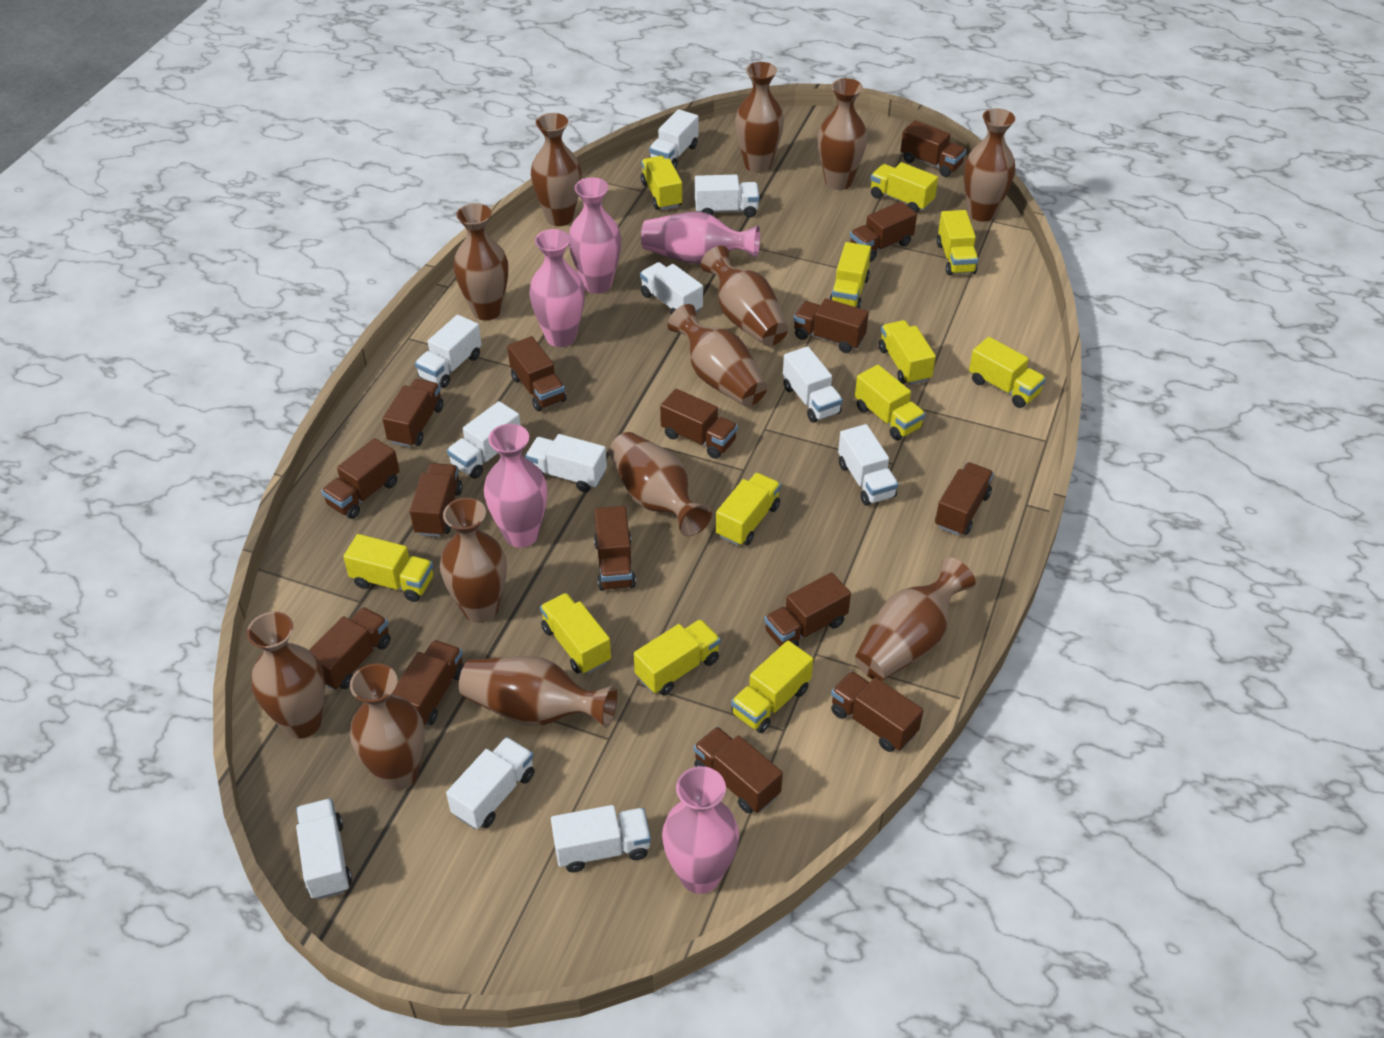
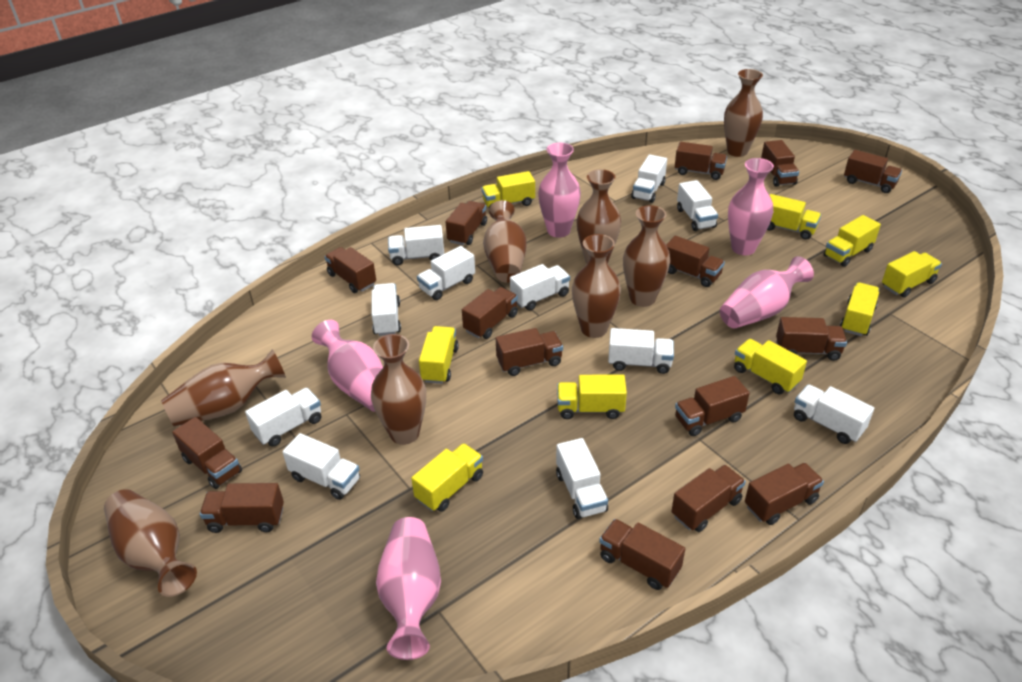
brown vase: 13 -> 8
yellow truck: 12 -> 9

